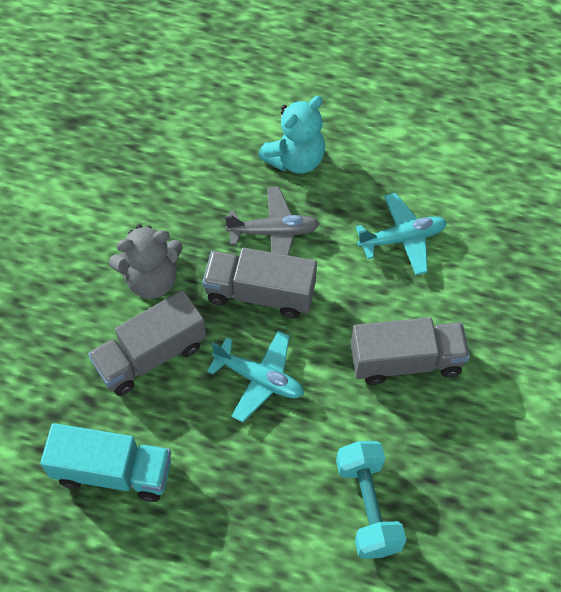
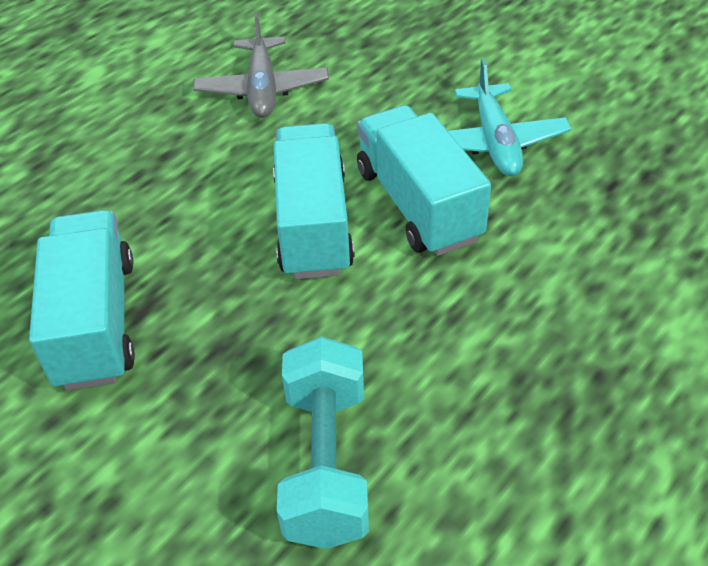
grey teddy bear: 1 -> 0
grey truck: 3 -> 0
turquoise plane: 2 -> 1
turquoise teddy bear: 1 -> 0
turquoise truck: 1 -> 3

